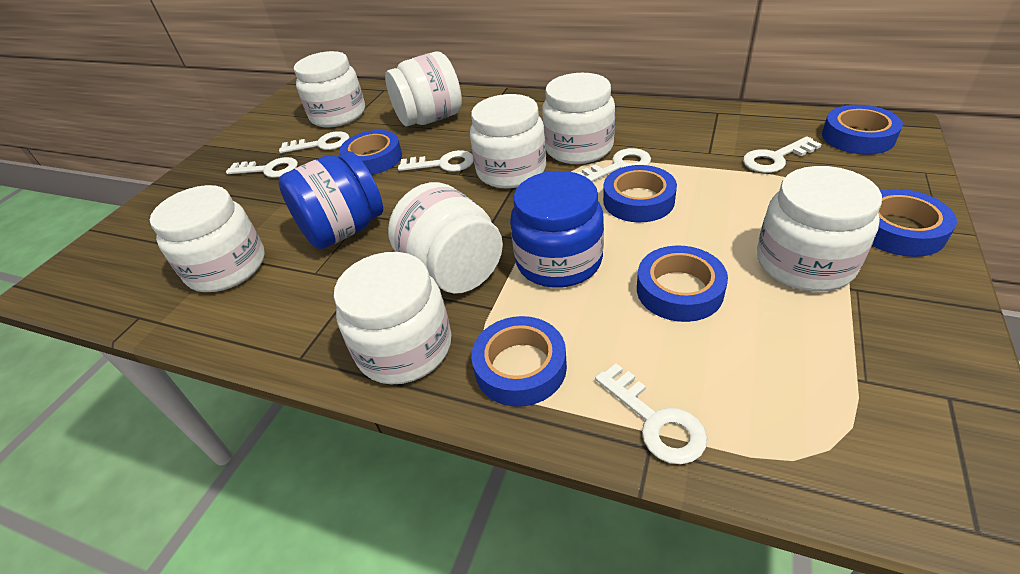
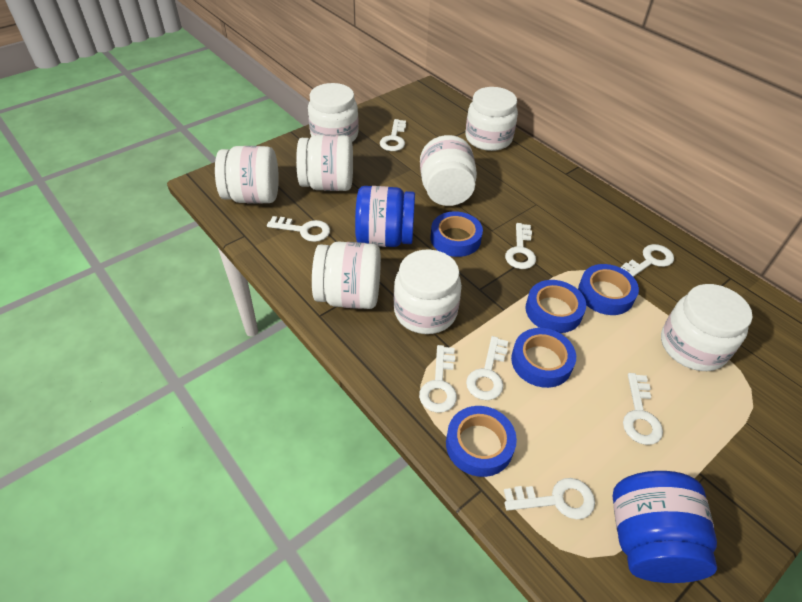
blue tape: 6 -> 5
white key: 6 -> 8

